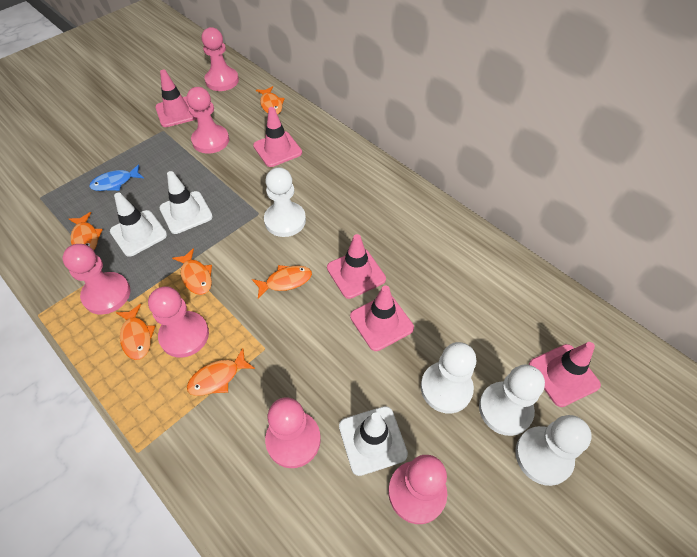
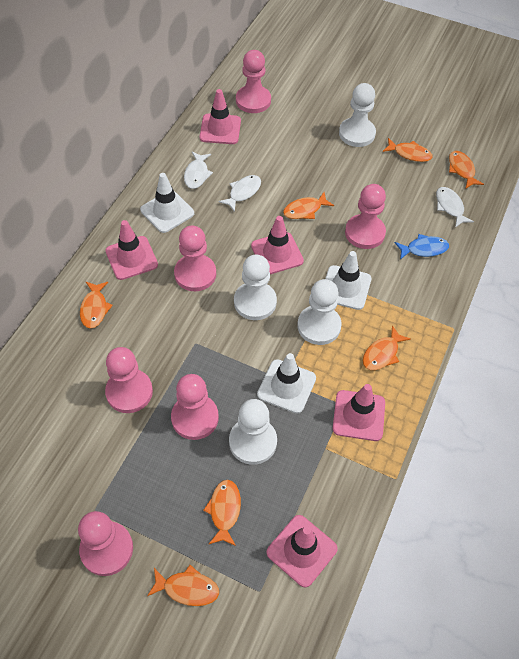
orange fish: 6 -> 7
white fish: 0 -> 3

